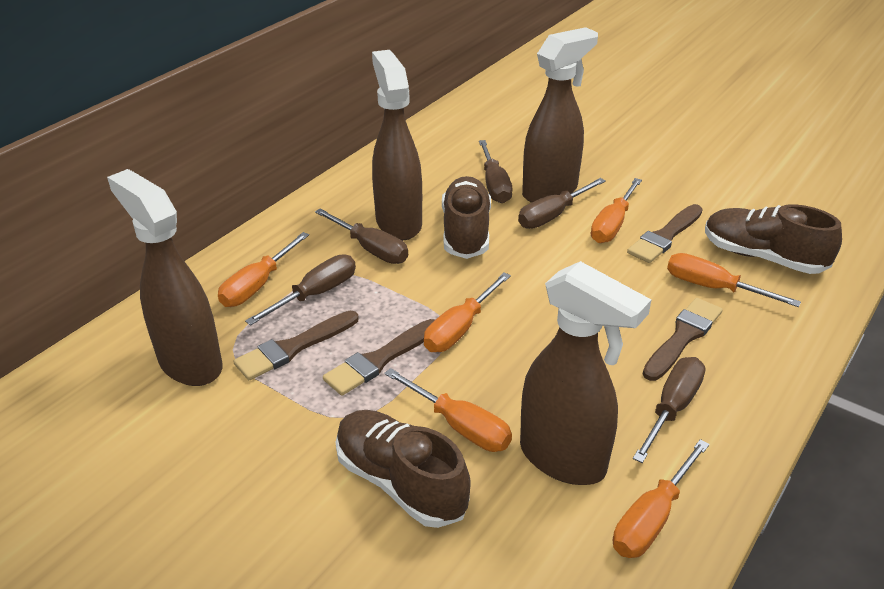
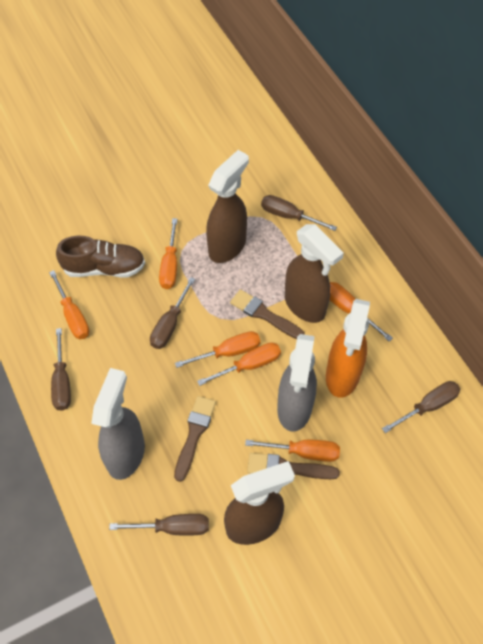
brown brush: 4 -> 3
brown shoe: 3 -> 1
brown spray bottle: 4 -> 3
grey spray bottle: 0 -> 2
orange spray bottle: 0 -> 1

